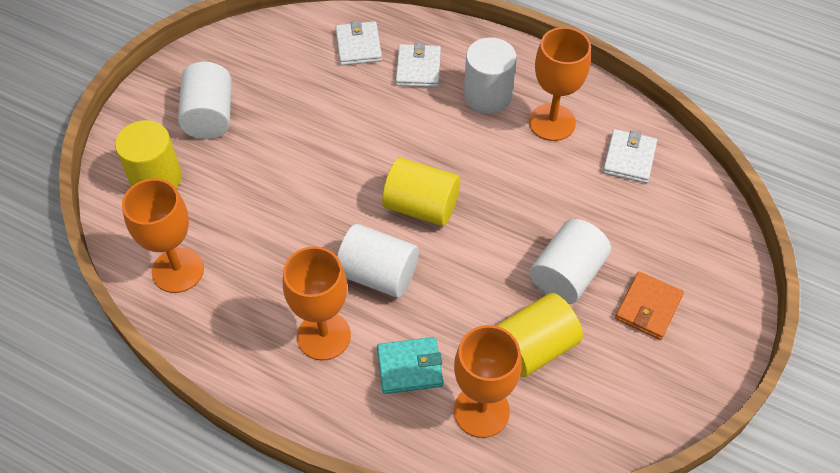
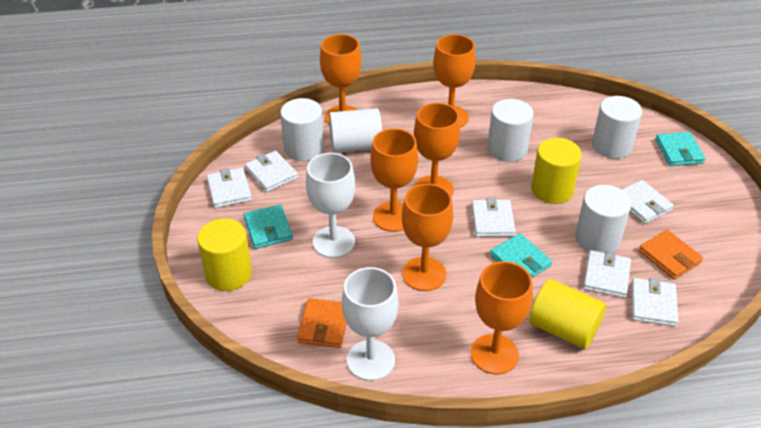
orange goblet: 4 -> 6
orange wallet: 1 -> 2
turquoise wallet: 1 -> 3
white cylinder: 4 -> 5
white goblet: 0 -> 2
white wallet: 3 -> 6

